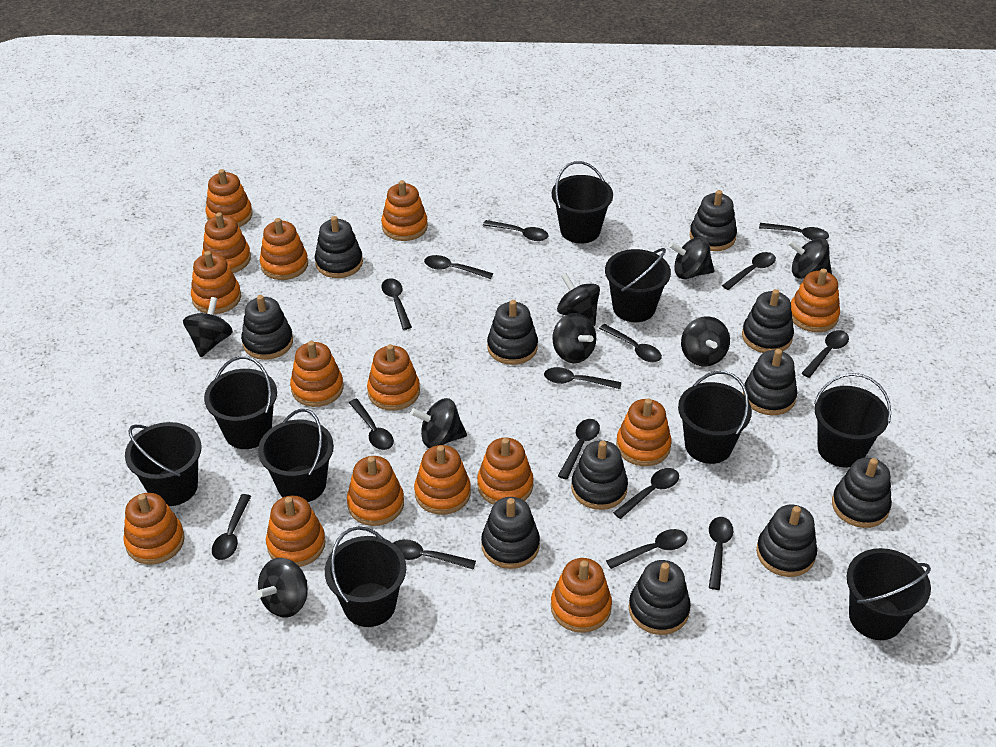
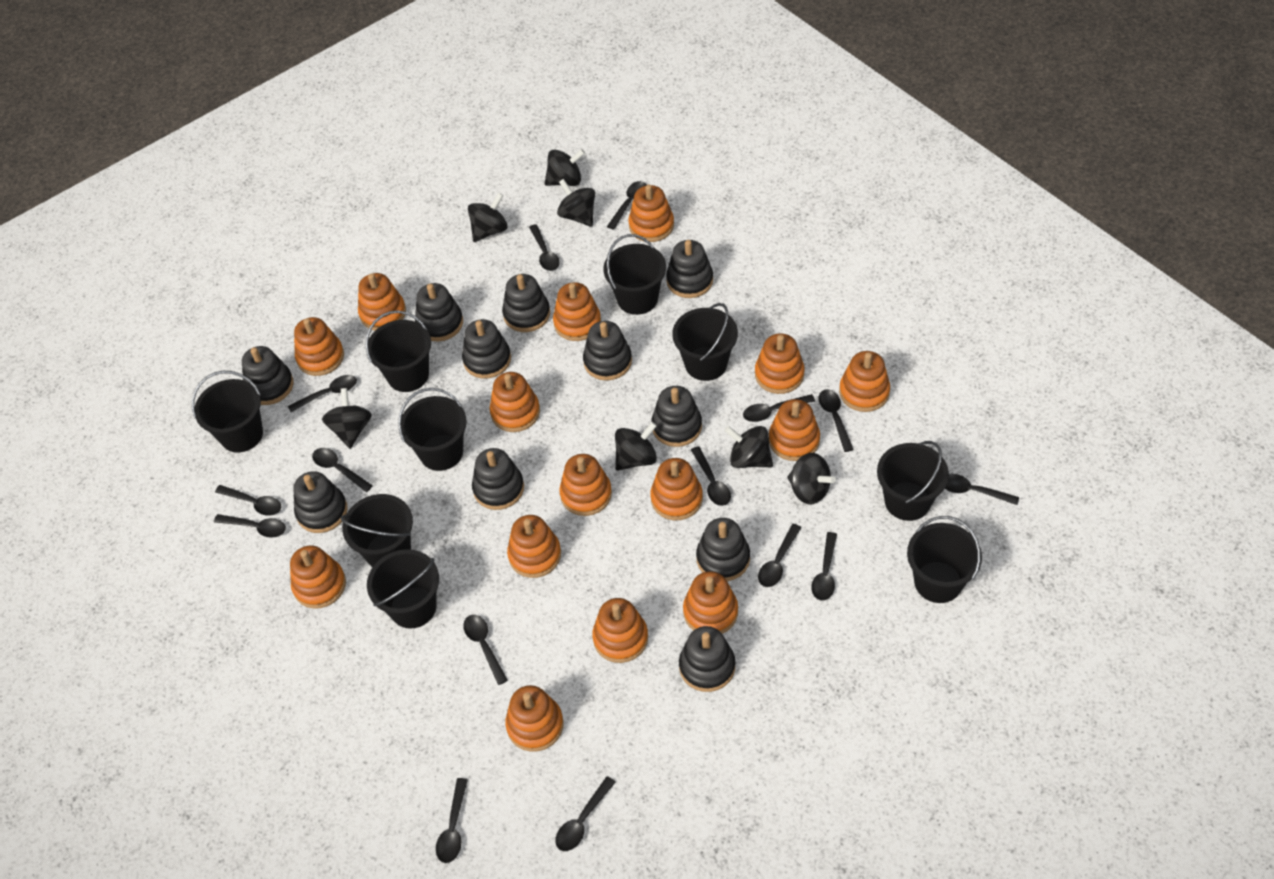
black spinning top: 8 -> 7

